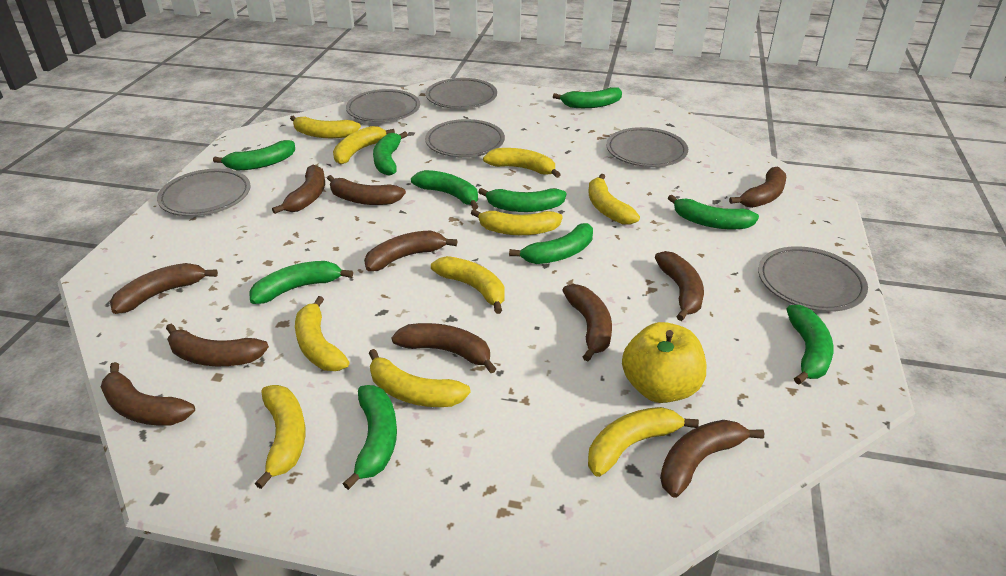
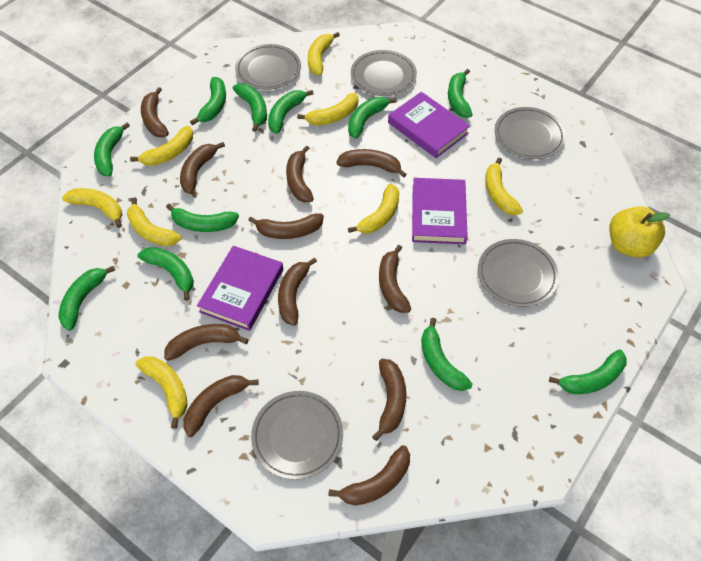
green banana: 10 -> 11
grey plate: 6 -> 5
purple book: 0 -> 3
yellow banana: 10 -> 8

